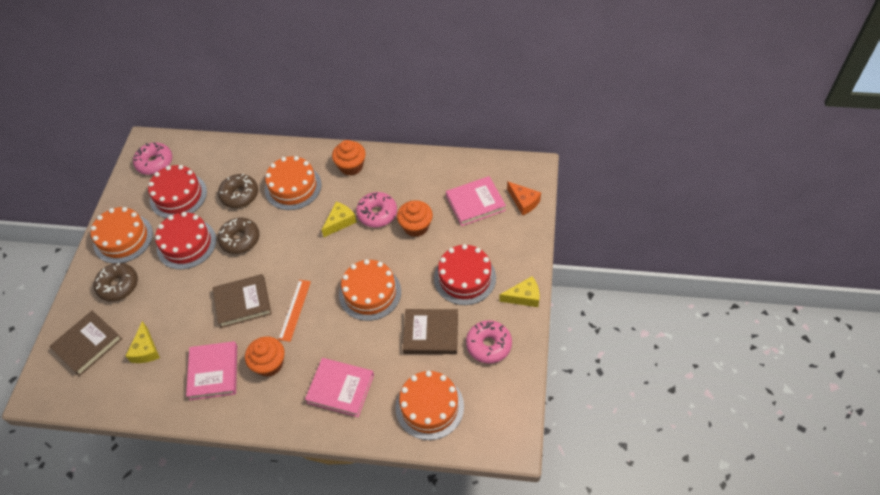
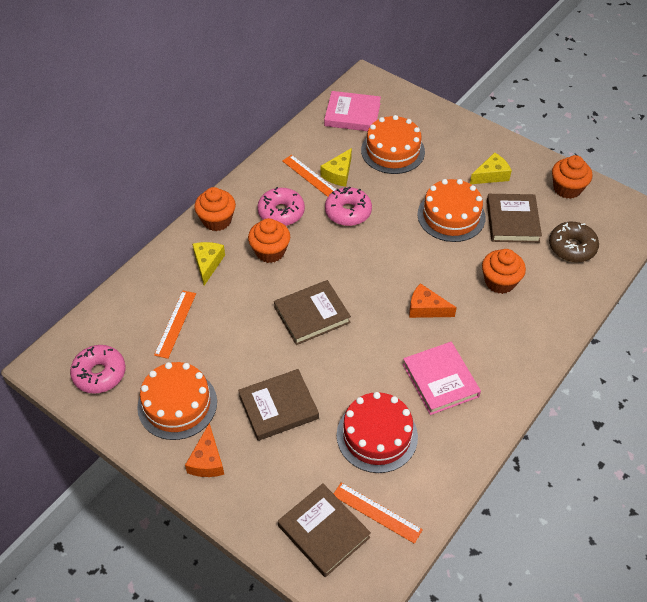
brown book: 3 -> 4
brown donut: 3 -> 1
orange cake: 4 -> 3
orange cheese: 1 -> 2
orange cupcake: 3 -> 4
orange ruler: 1 -> 3
pink book: 3 -> 2
red cake: 3 -> 1

